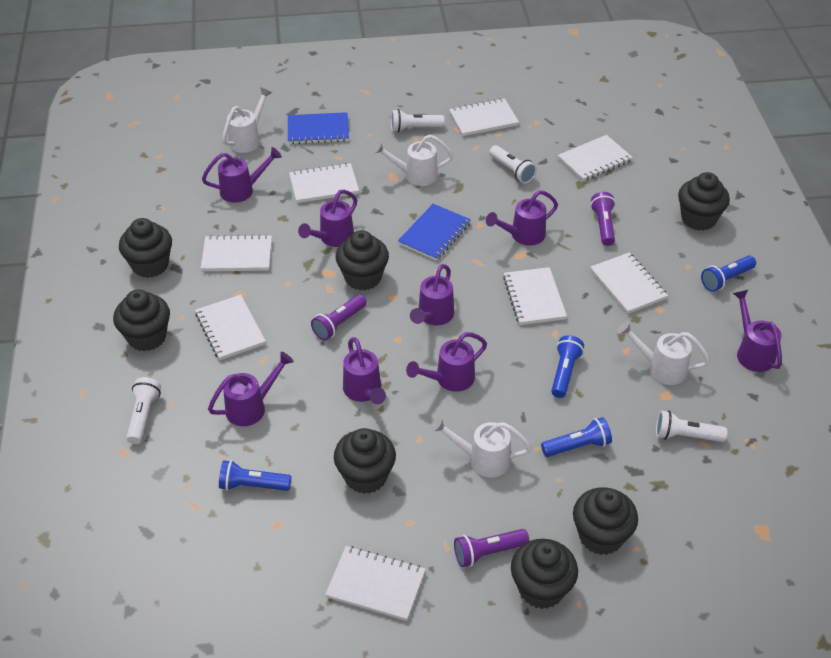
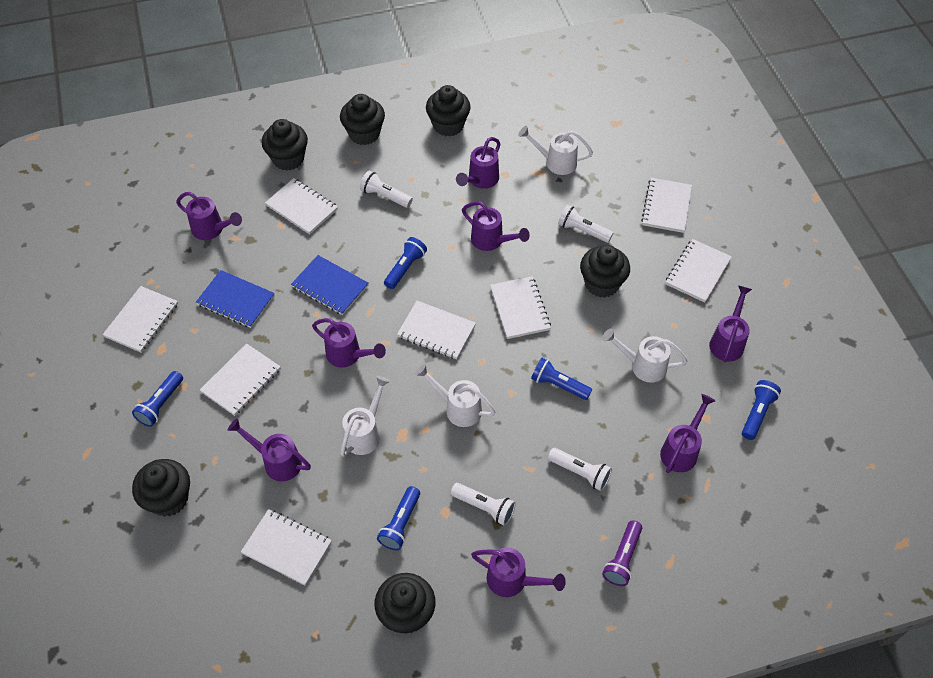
black cupcake: 7 -> 6
blue flashlight: 4 -> 5
purple flashlight: 3 -> 1

